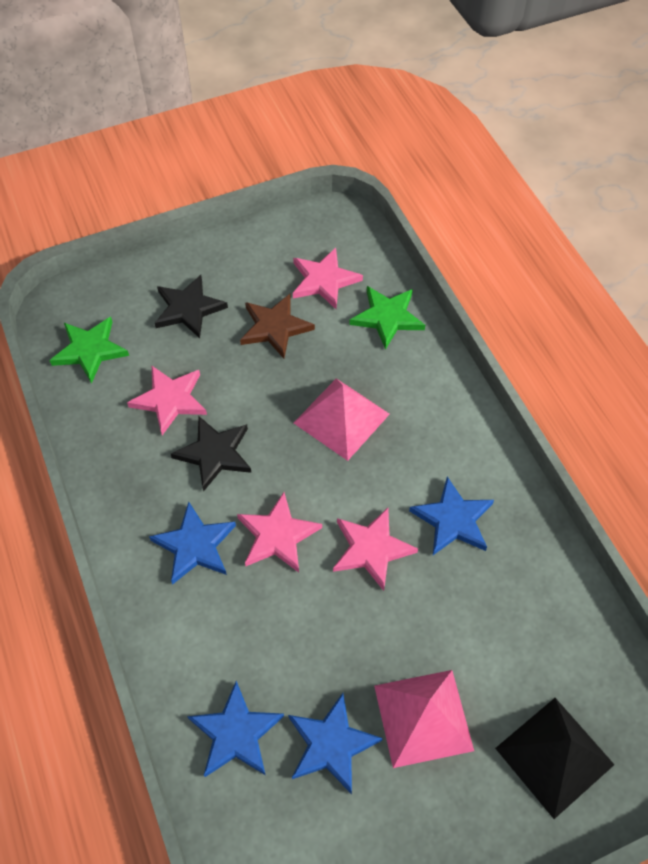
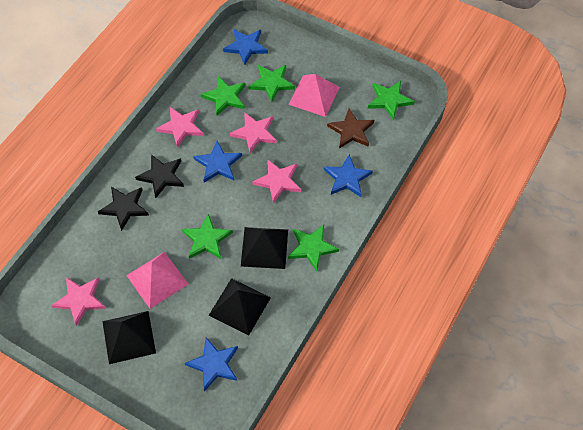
black pyramid: 1 -> 3
green star: 2 -> 5

